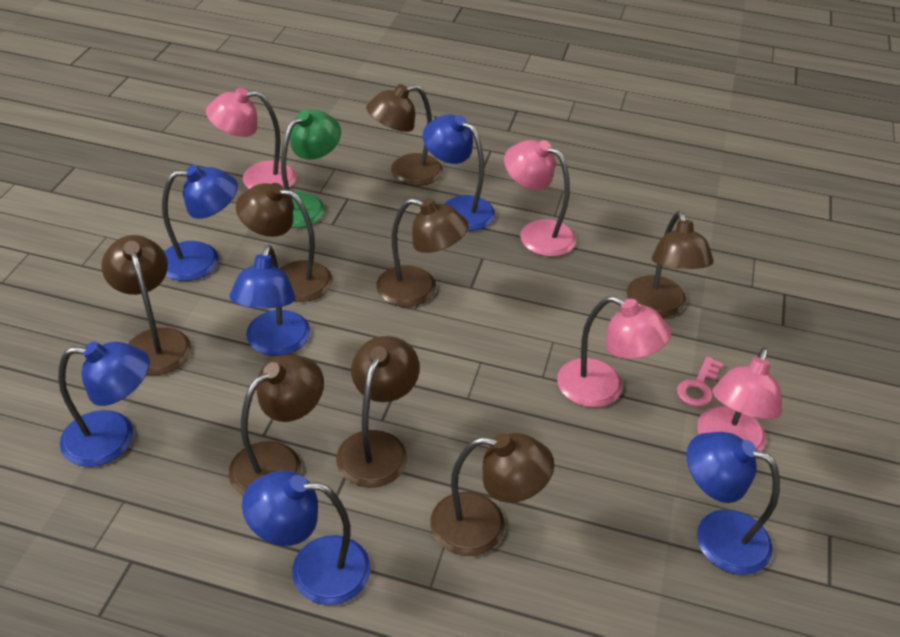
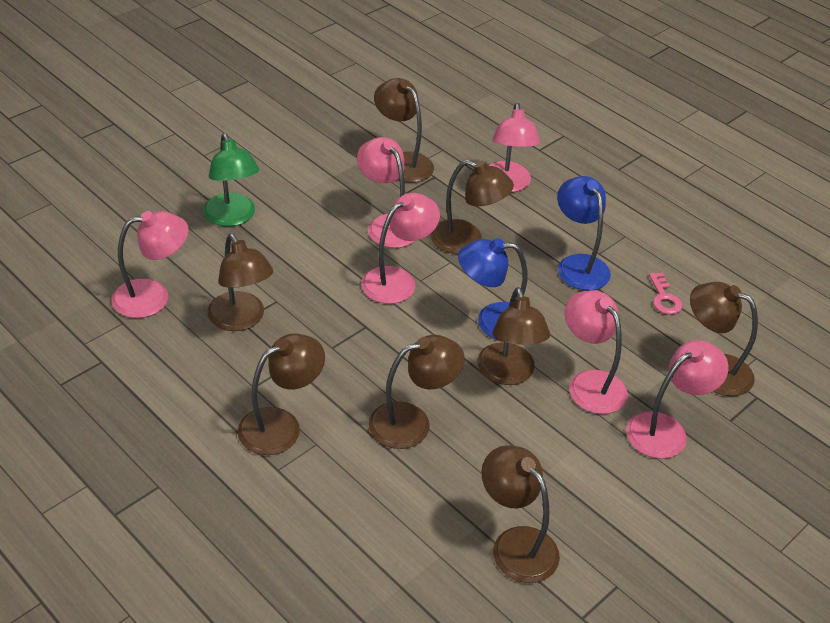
blue lamp: 6 -> 2
pink lamp: 4 -> 6

